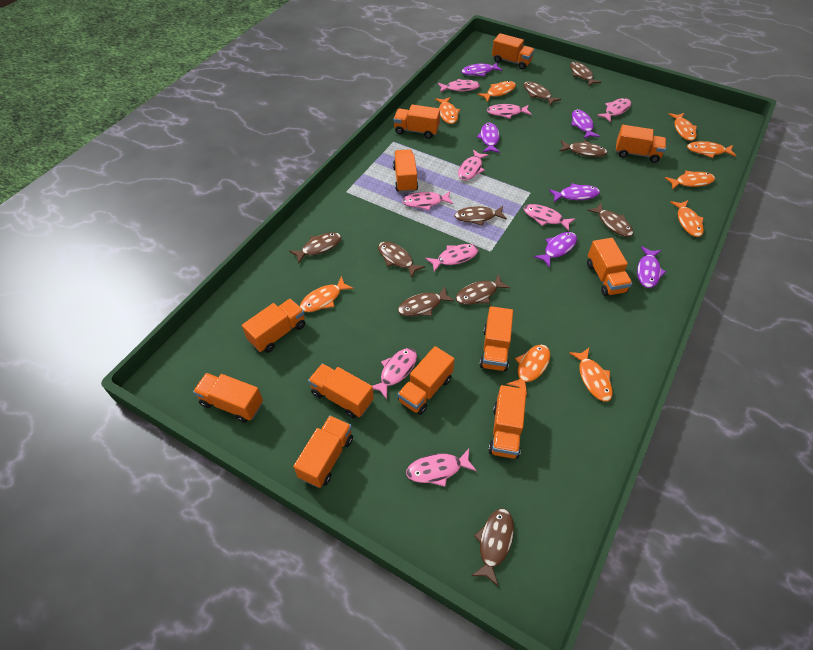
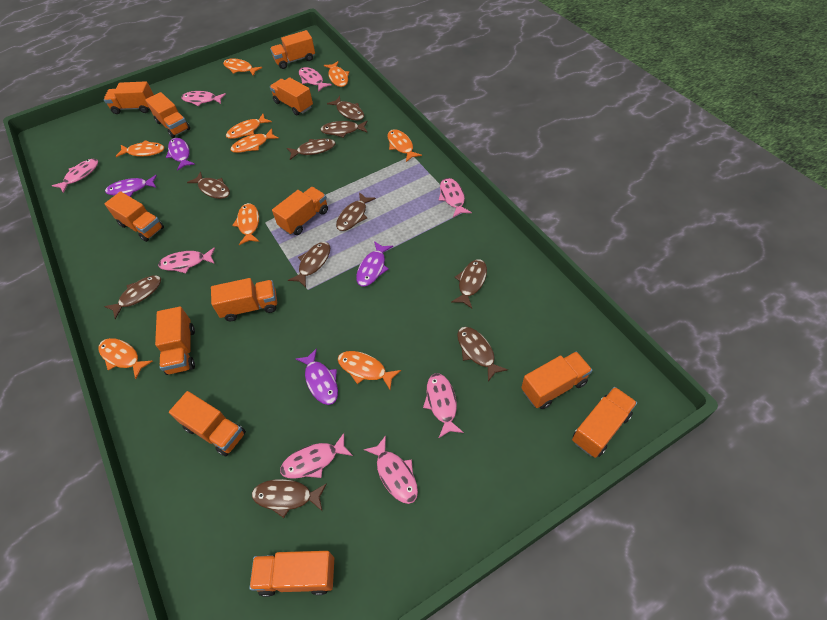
pink fish: 9 -> 8
purple fish: 6 -> 4

